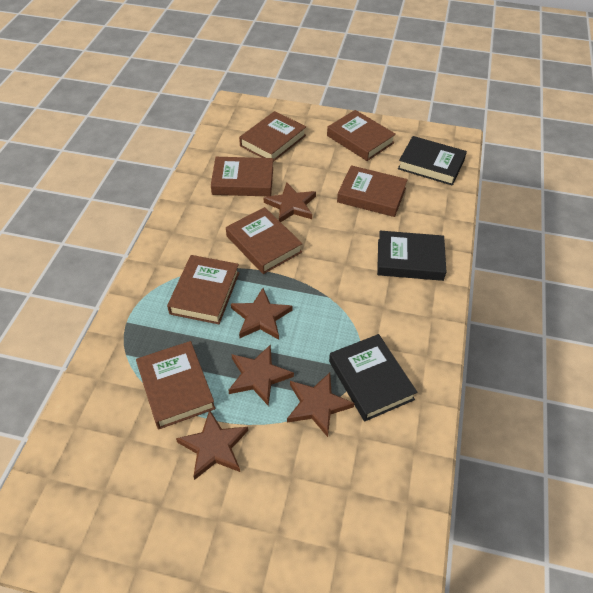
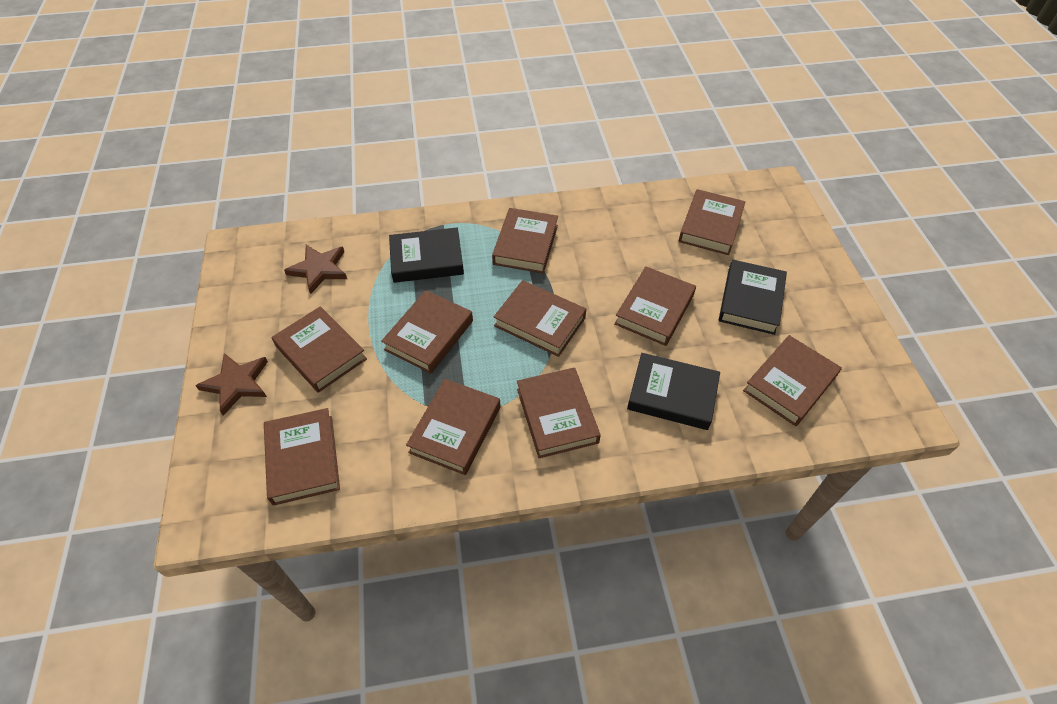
brown book: 7 -> 10
brown star: 5 -> 2

